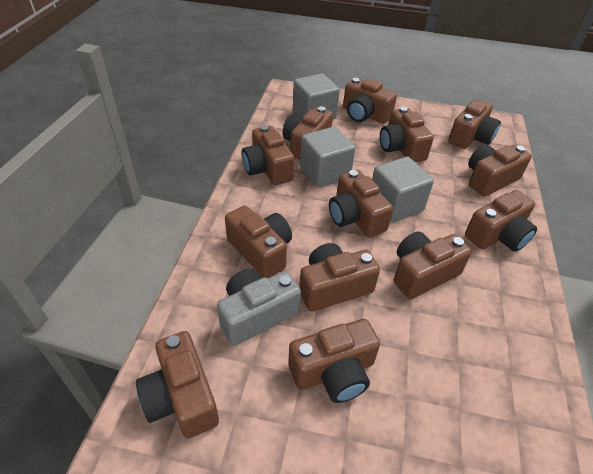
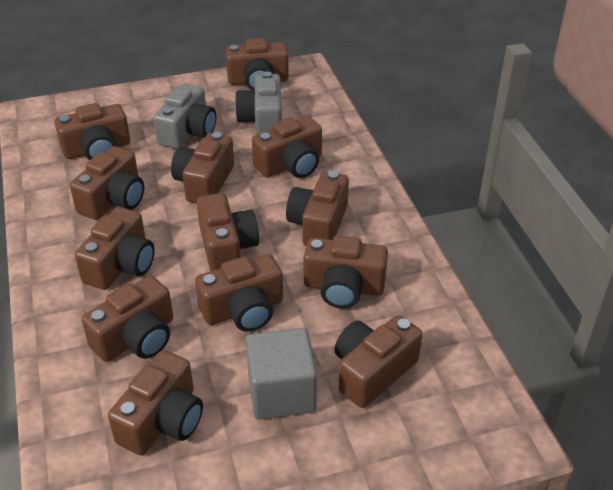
grey camera: 1 -> 2
grey cube: 3 -> 1

